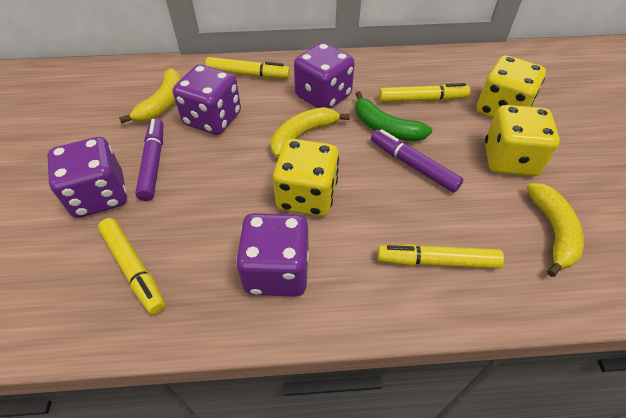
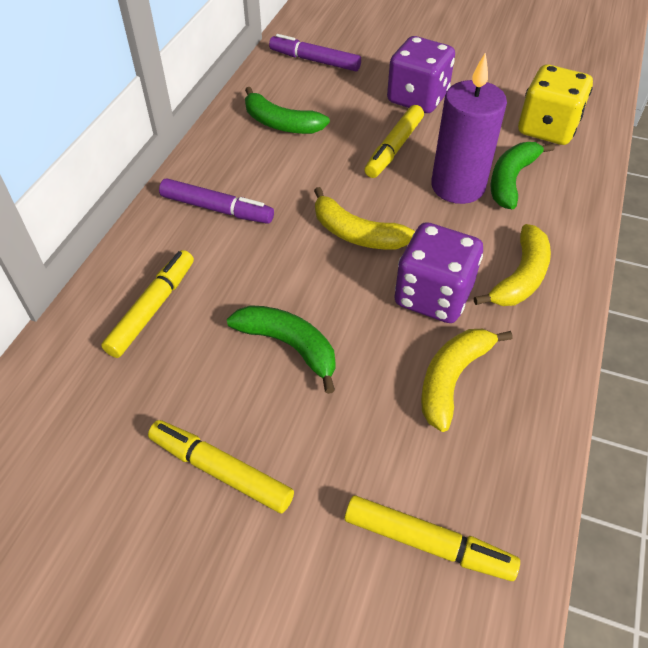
green banana: 1 -> 3
purple candle: 0 -> 1
purple dice: 4 -> 2
yellow dice: 3 -> 1

